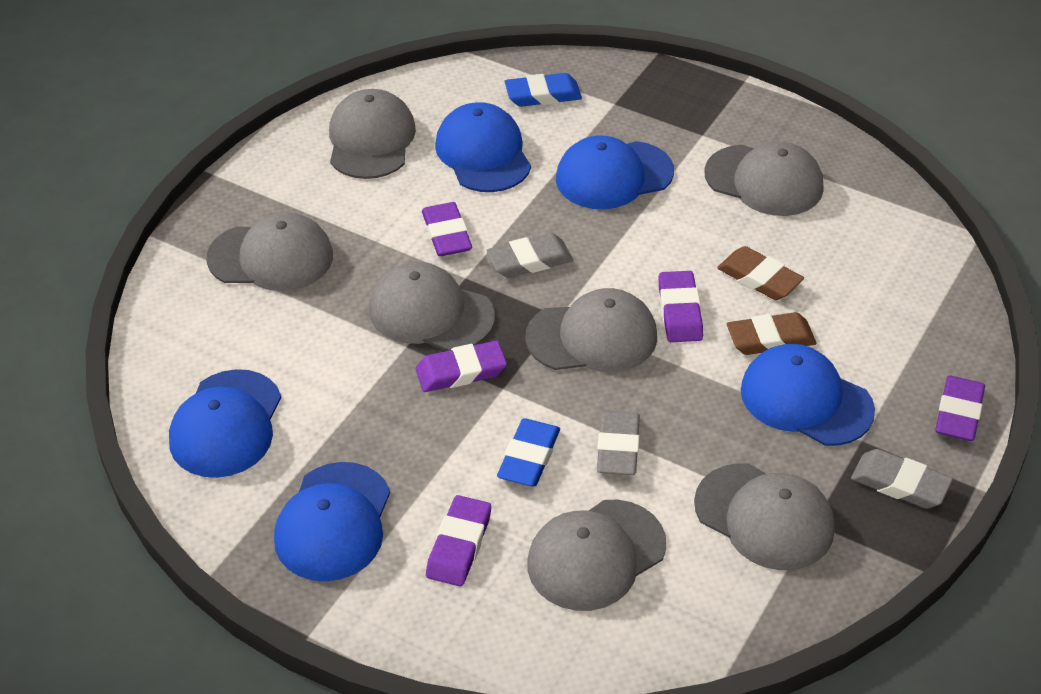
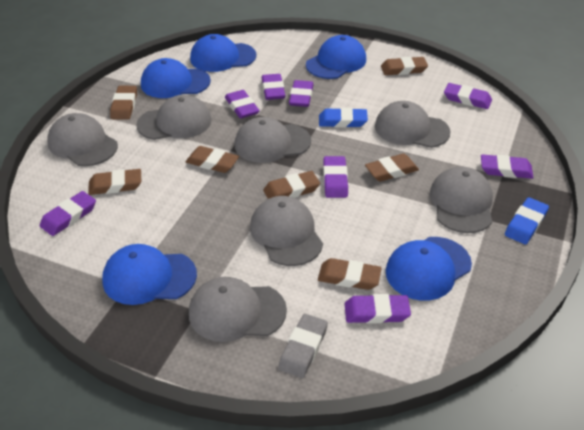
brown eraser: 2 -> 7
grey eraser: 3 -> 1
purple eraser: 5 -> 8

